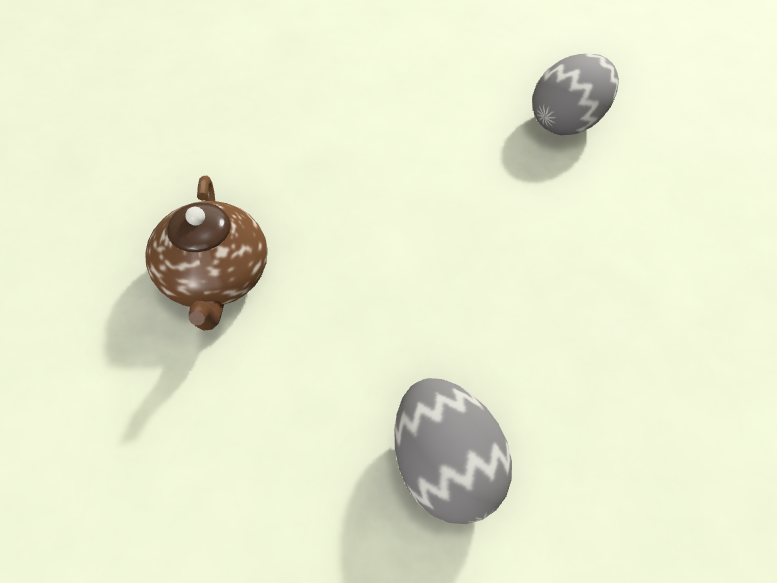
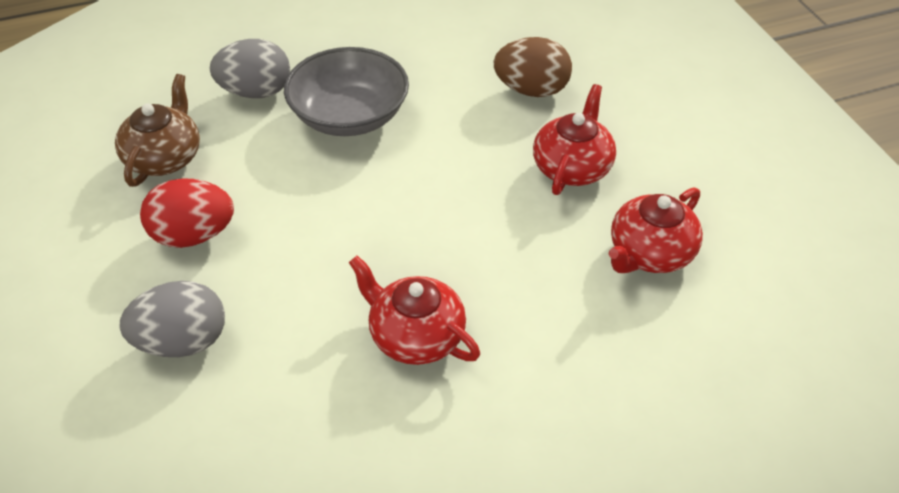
brown egg: 0 -> 1
grey bowl: 0 -> 1
red egg: 0 -> 1
red teapot: 0 -> 3

